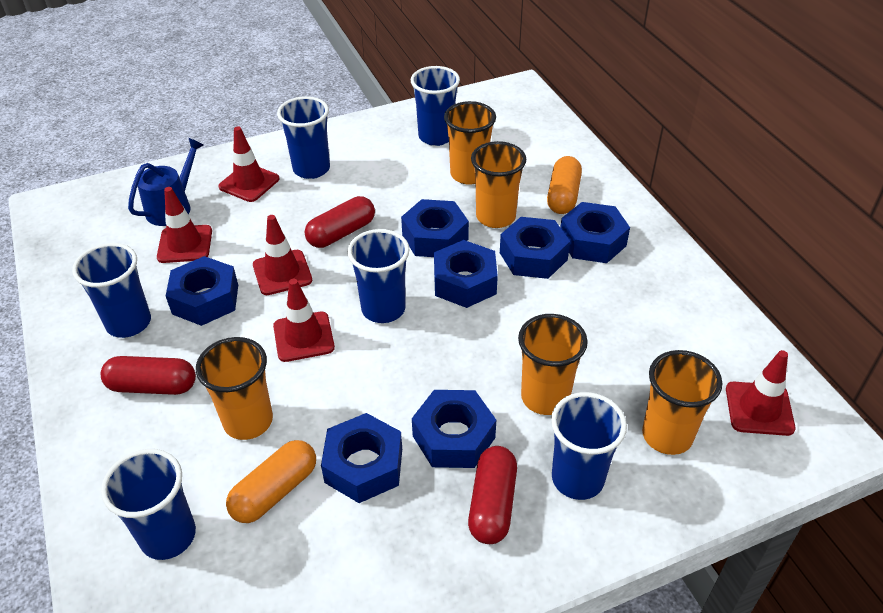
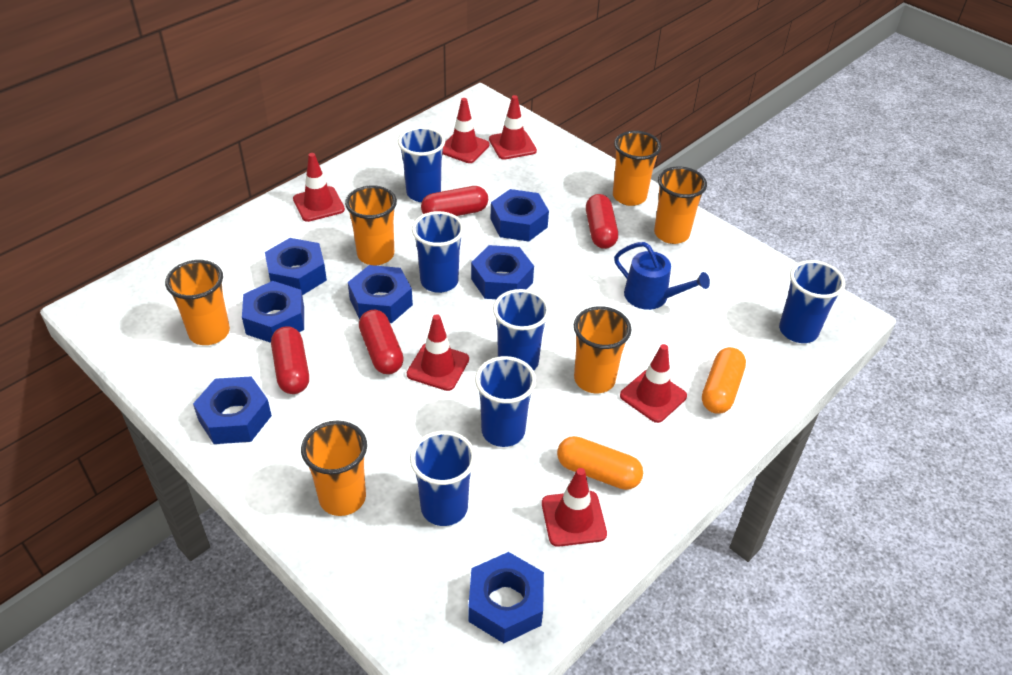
orange cup: 5 -> 6
red capsule: 3 -> 4
red traffic cone: 5 -> 6

